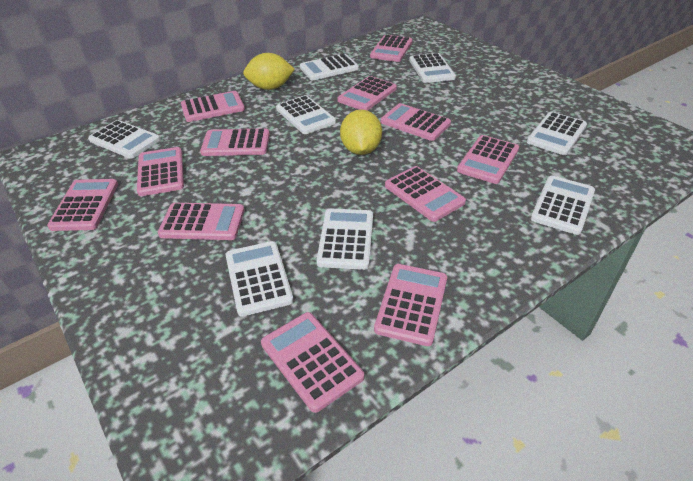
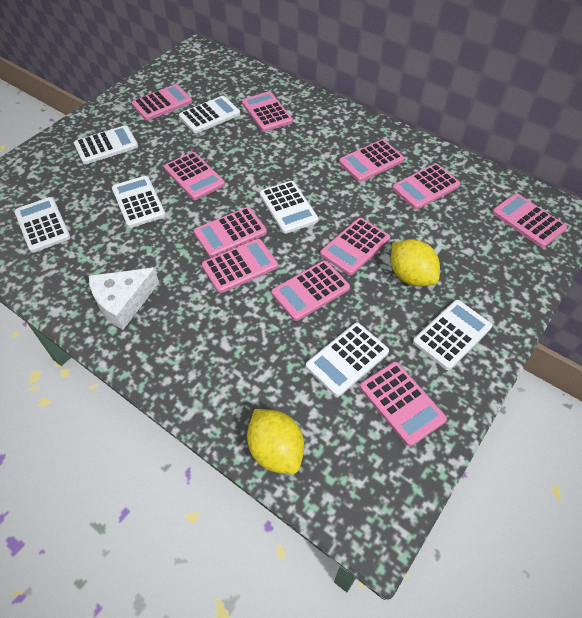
pink calculator: 12 -> 11
white calculator: 8 -> 7
white cheese: 0 -> 1

